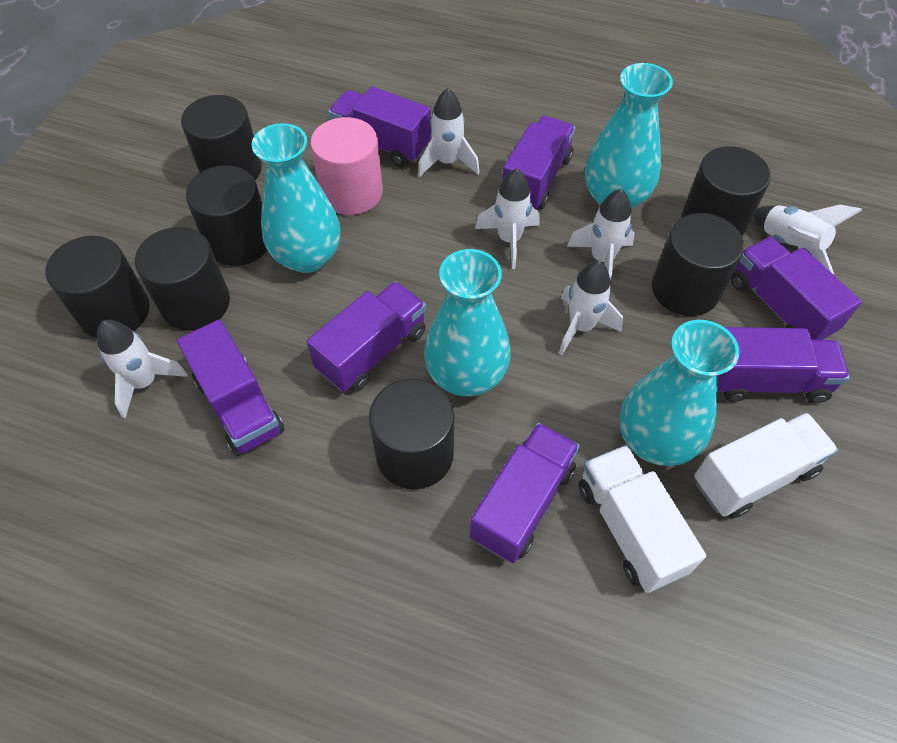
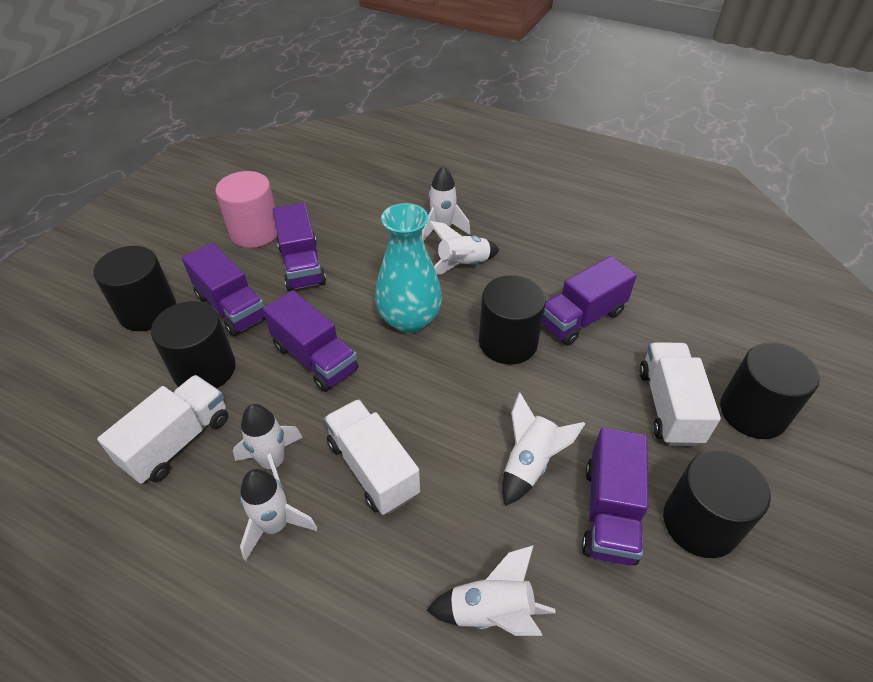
black cylinder: 7 -> 5
purple truck: 7 -> 5
turquoise vase: 4 -> 1
white truck: 2 -> 3

